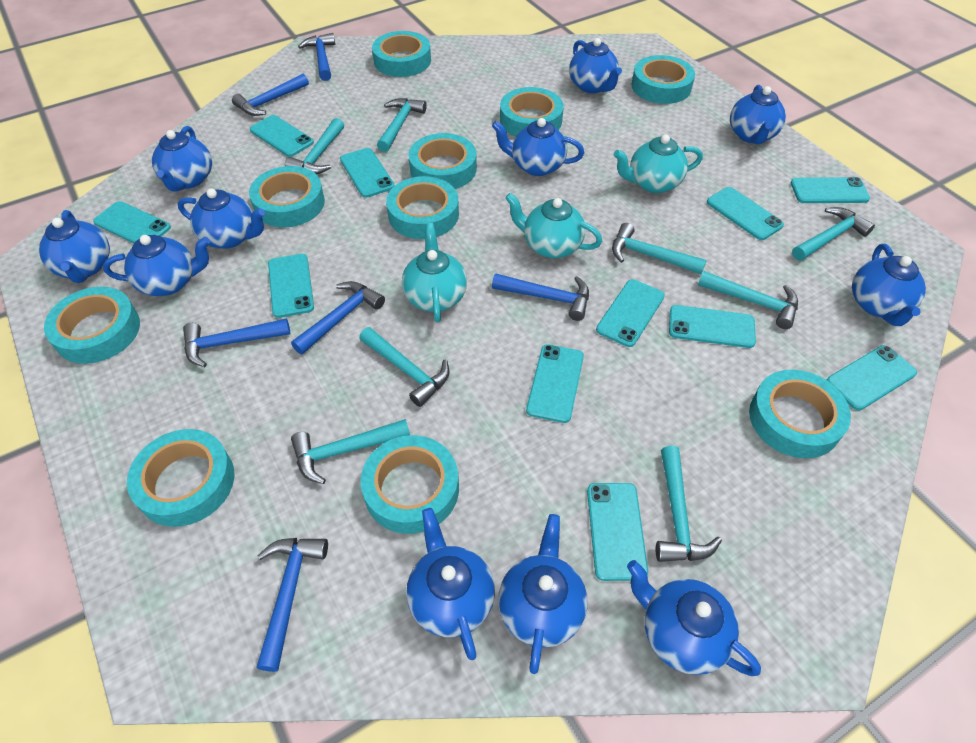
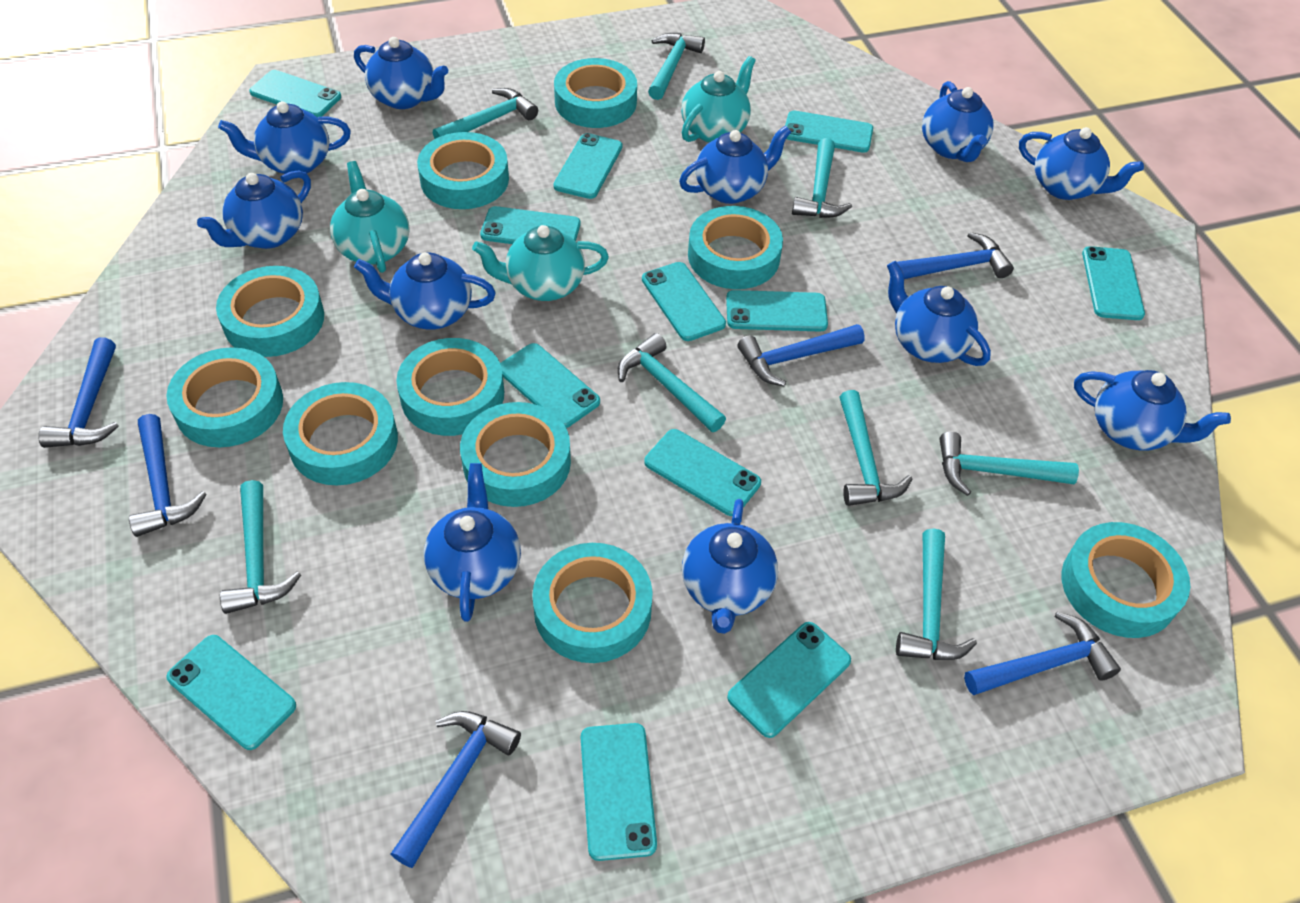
turquoise phone: 11 -> 12

